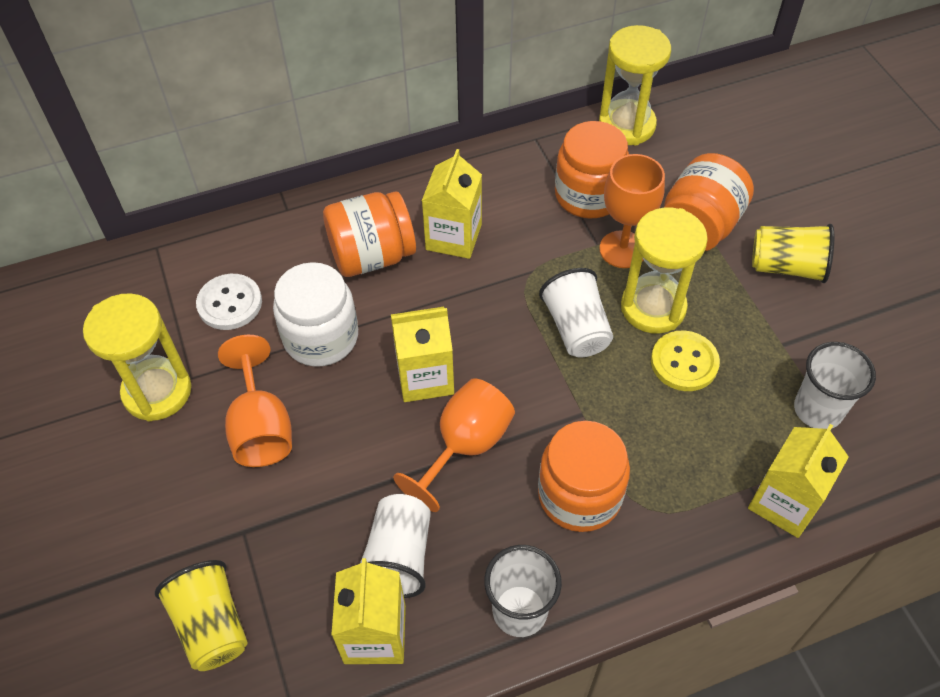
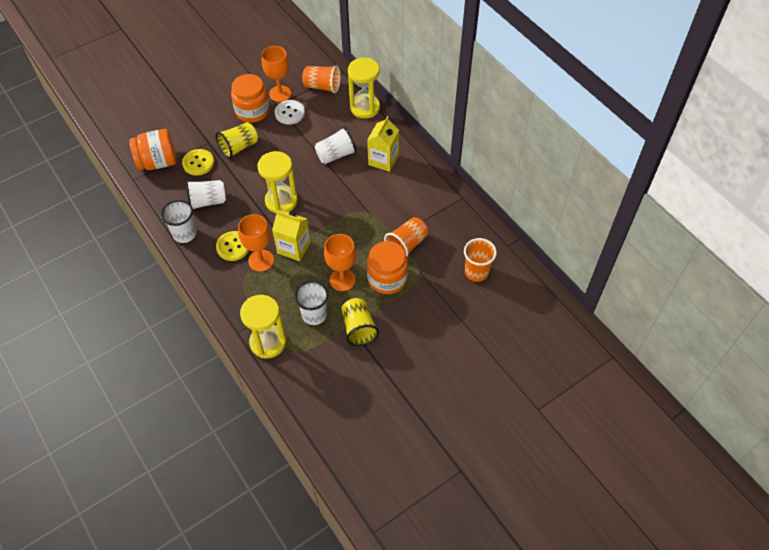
orange cup: 0 -> 3
orange jar: 4 -> 3
white jar: 1 -> 0
yellow button: 1 -> 2
yellow carton: 4 -> 2

